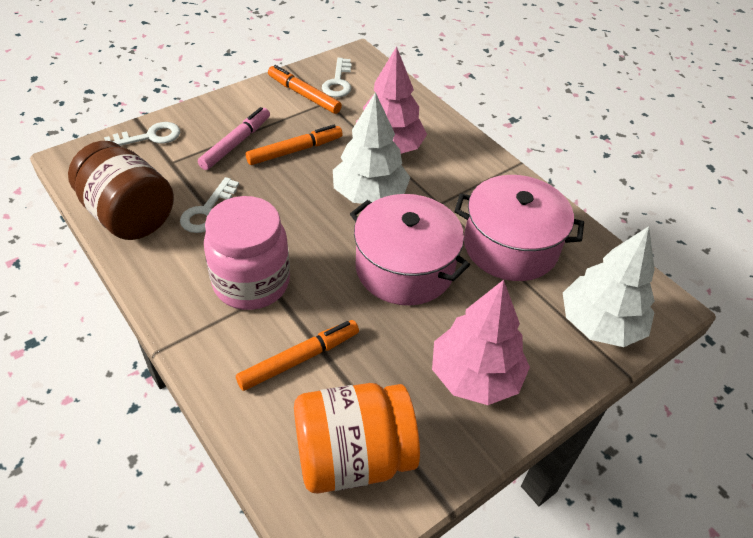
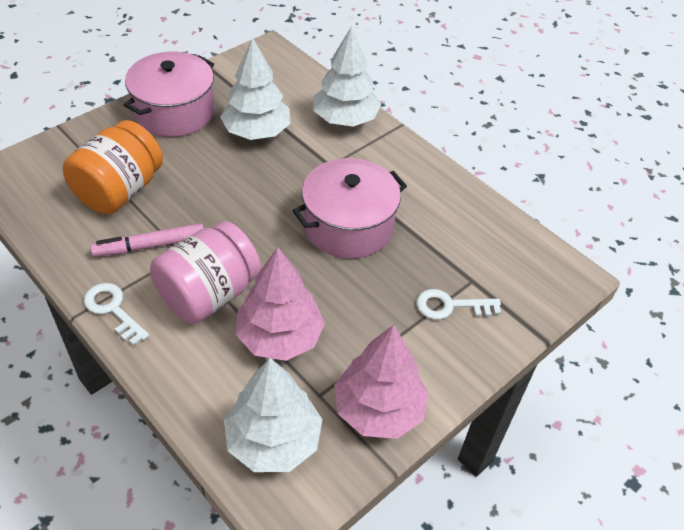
brown jar: 1 -> 0
orange marker: 3 -> 0
white key: 3 -> 2
white tree: 2 -> 3

